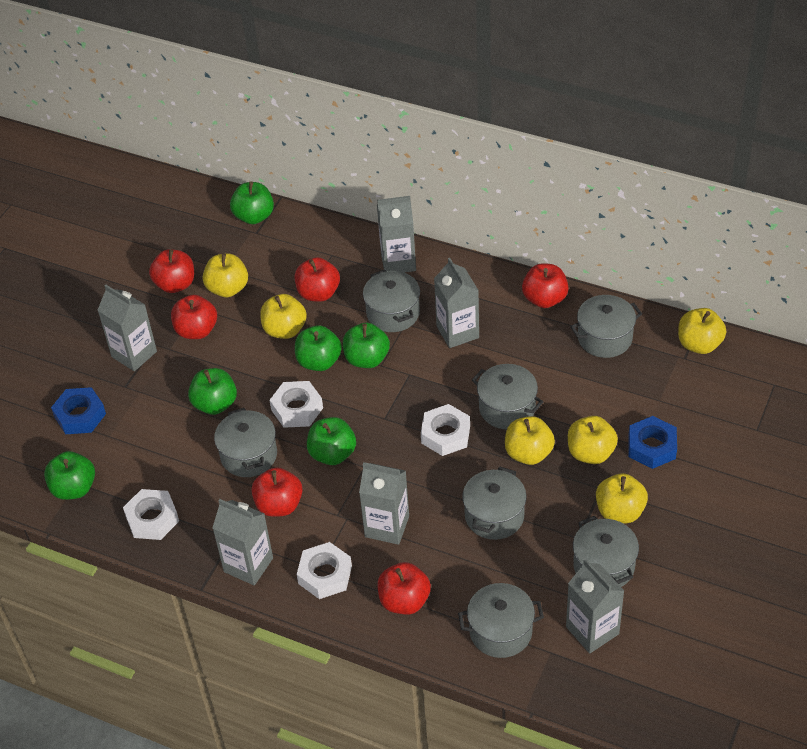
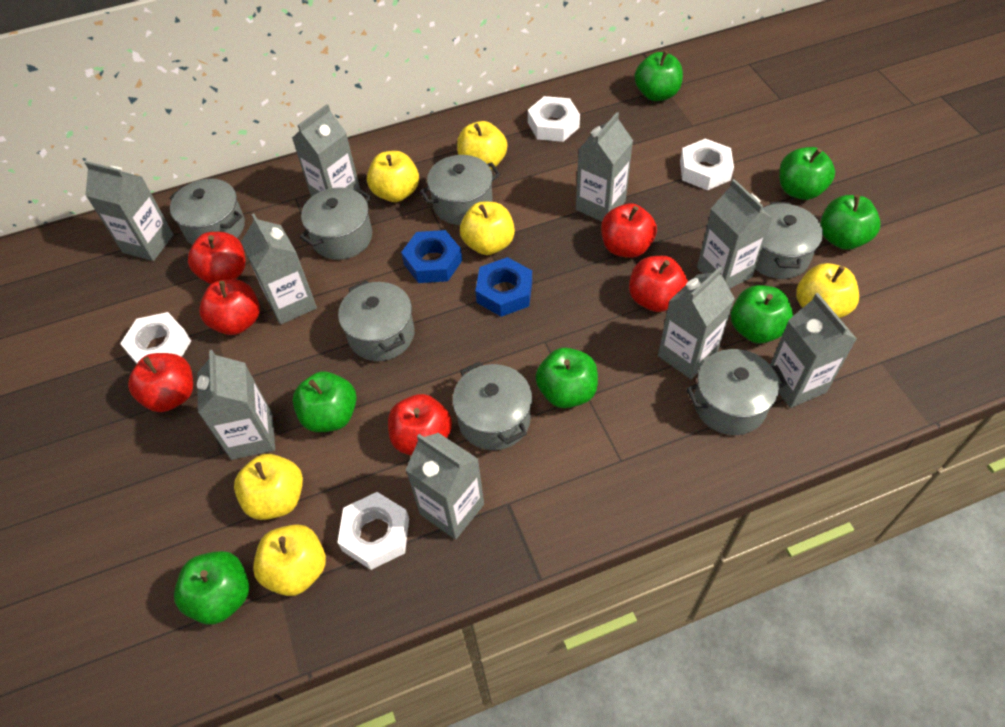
green apple: 6 -> 7
grey carton: 6 -> 9

